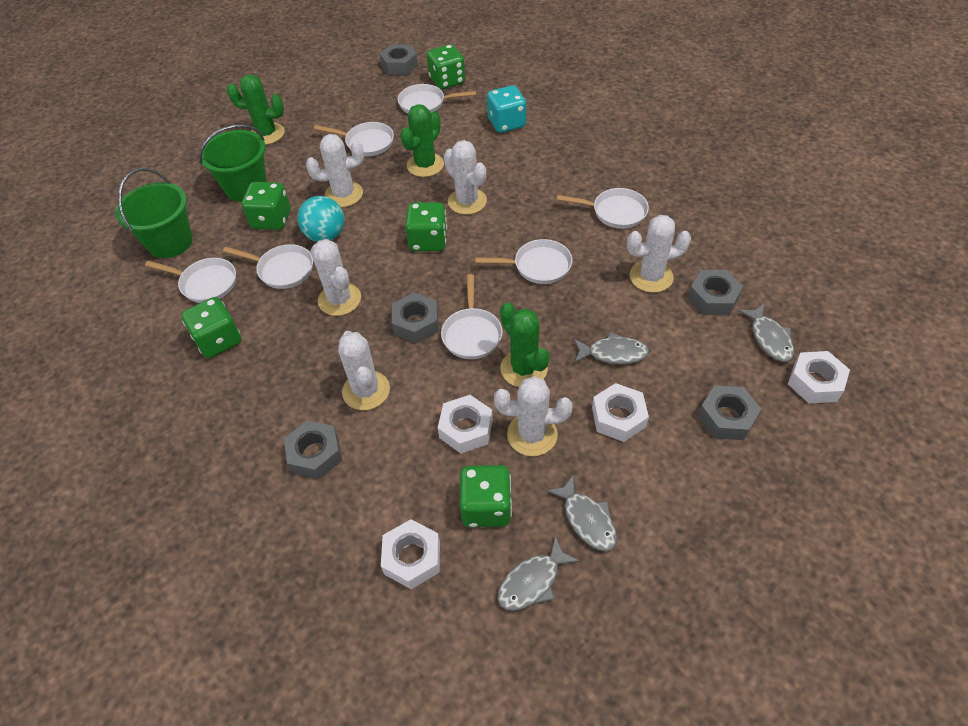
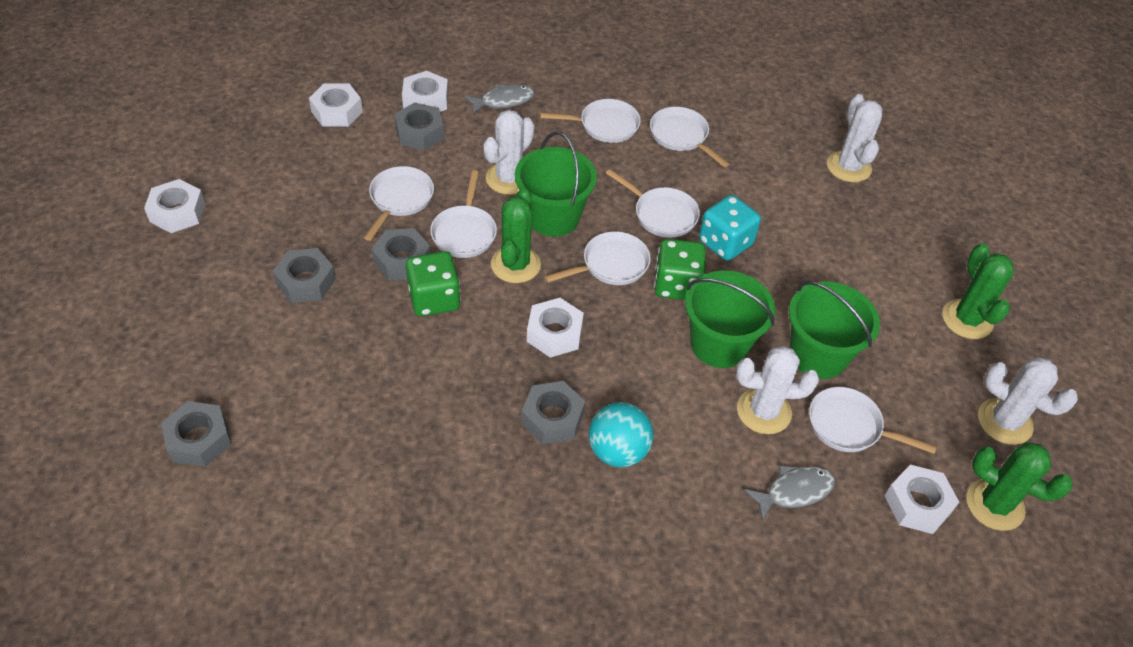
green bucket: 2 -> 3
green dice: 5 -> 2
grey fish: 4 -> 2
white cactus: 6 -> 4
white nut: 4 -> 5

